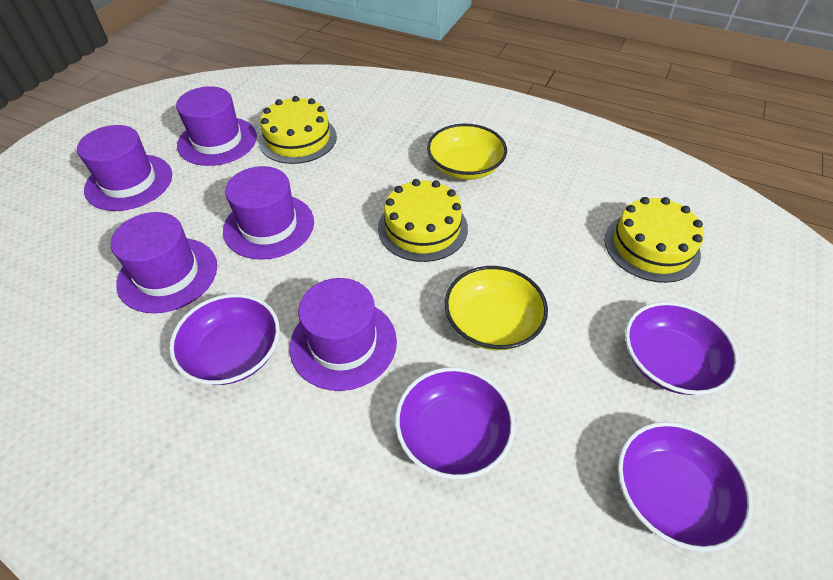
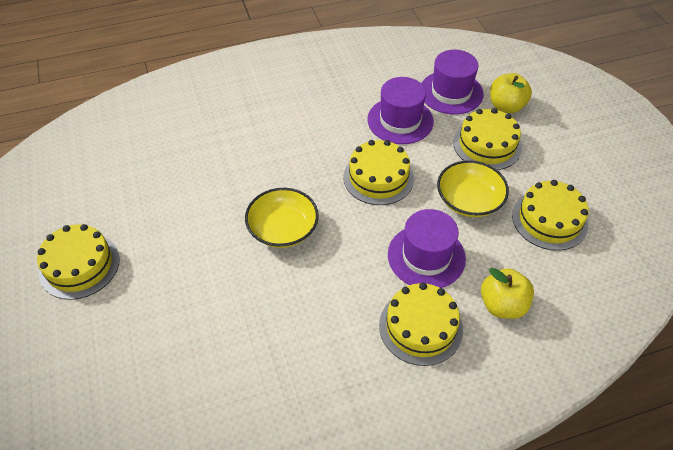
purple bowl: 4 -> 0
purple hat: 5 -> 3
yellow apple: 0 -> 2
yellow cake: 3 -> 5

